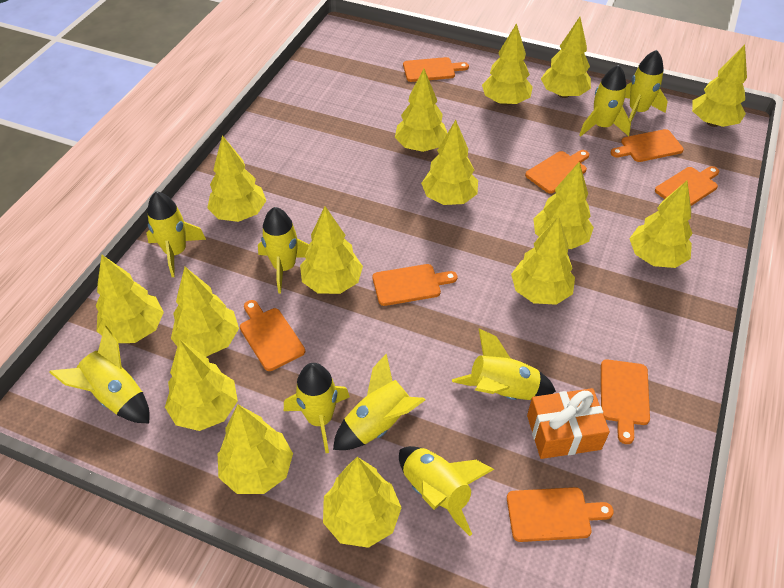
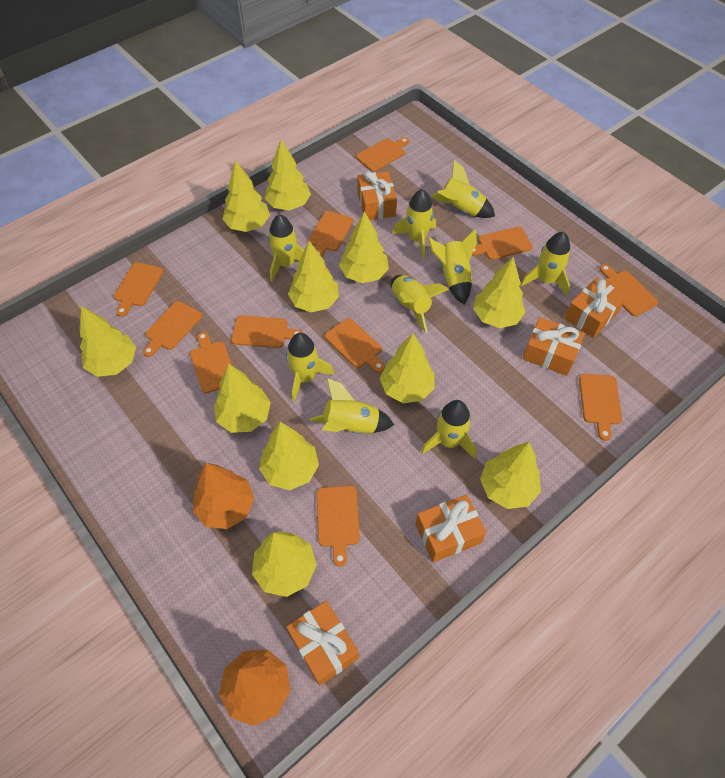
orange cutting board: 8 -> 11
orange gift: 1 -> 5
orange tree: 0 -> 2
yellow tree: 15 -> 11

